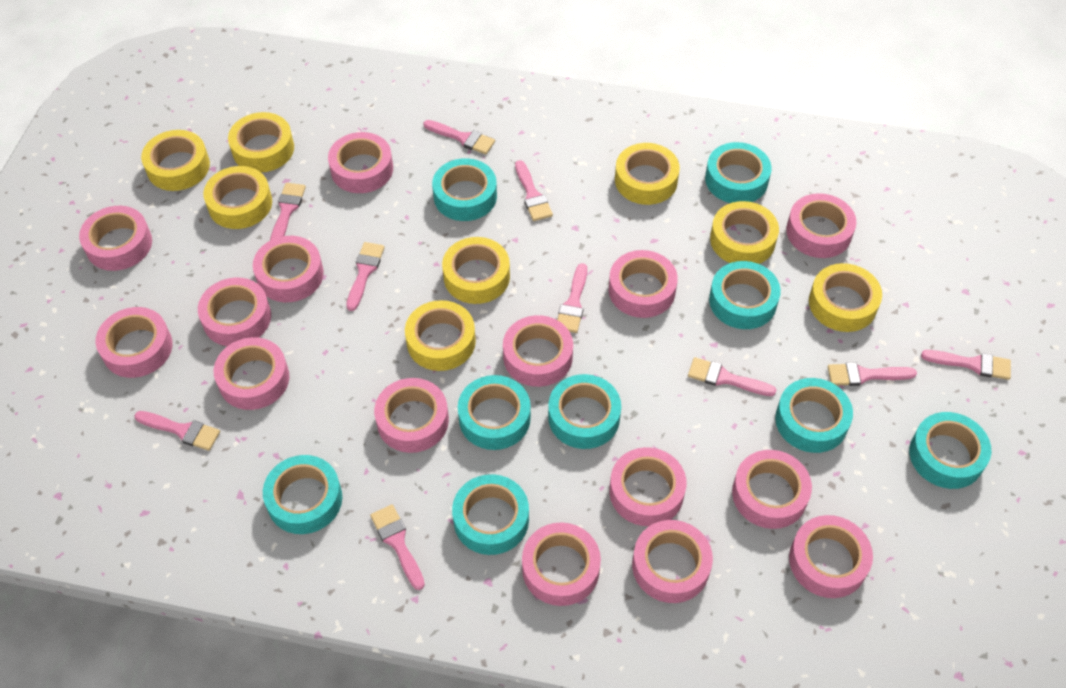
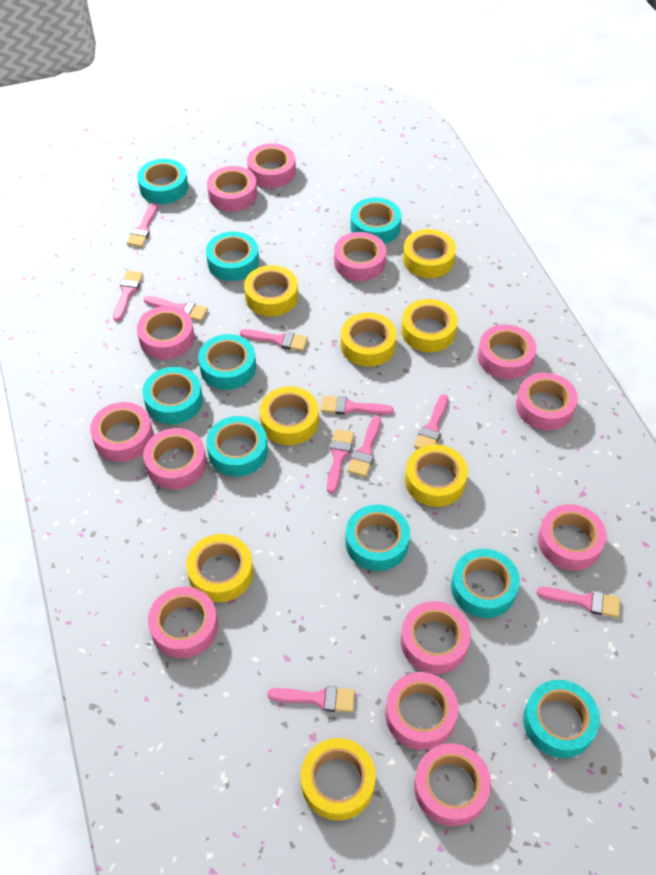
pink tape: 15 -> 13

